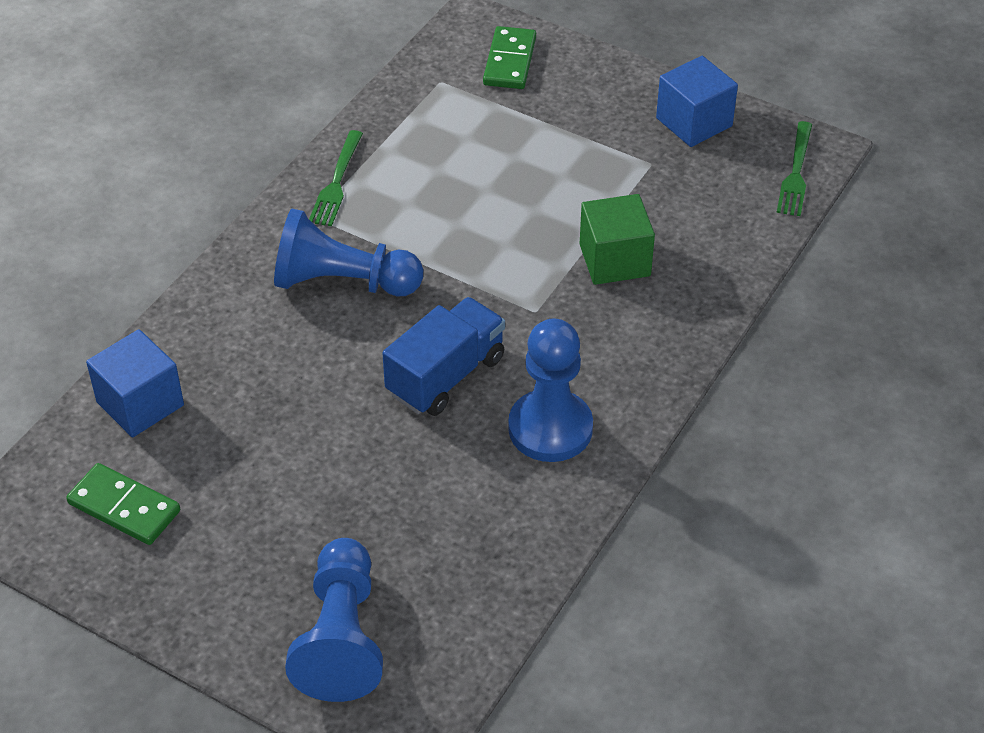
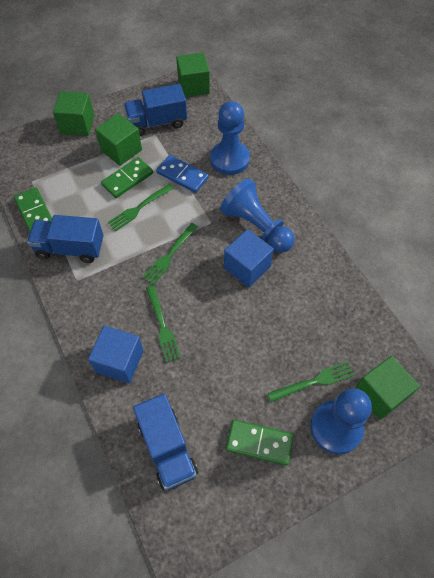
blue domino: 0 -> 1
blue truck: 1 -> 3
green cube: 1 -> 4
green domino: 2 -> 3
green fork: 2 -> 4

